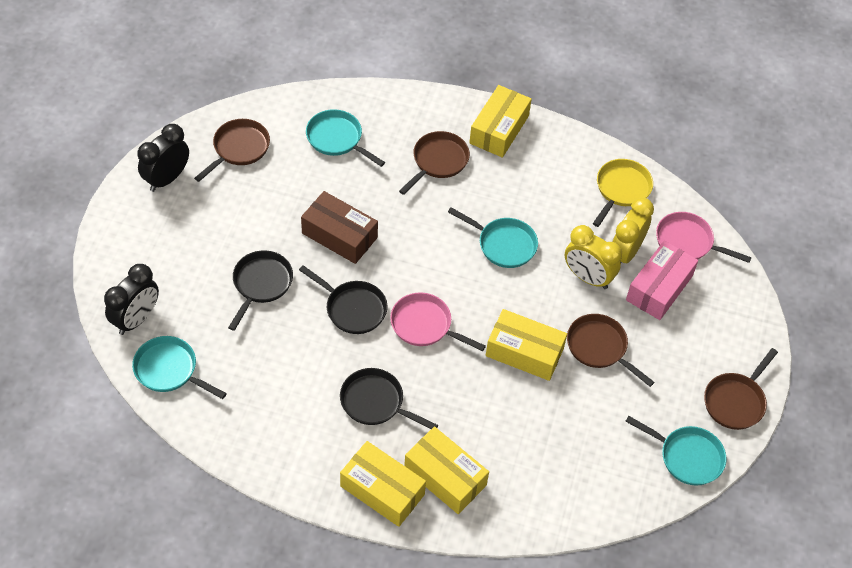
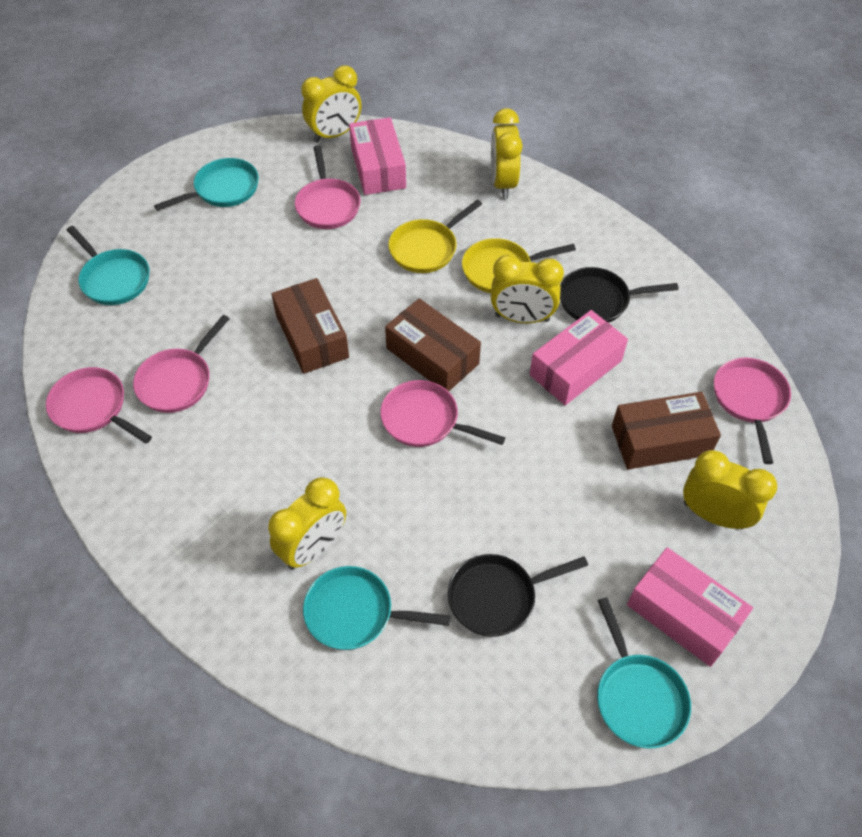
black clock: 2 -> 0
black pan: 3 -> 2
brown box: 1 -> 3
brown pan: 4 -> 0
pink box: 1 -> 3
pink pan: 2 -> 5
yellow box: 4 -> 0
yellow clock: 2 -> 5
yellow pan: 1 -> 2

